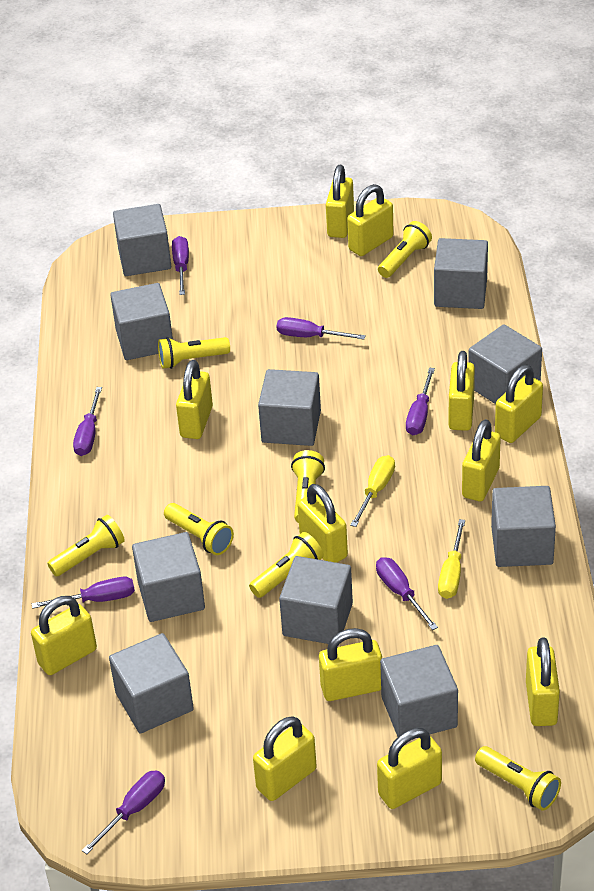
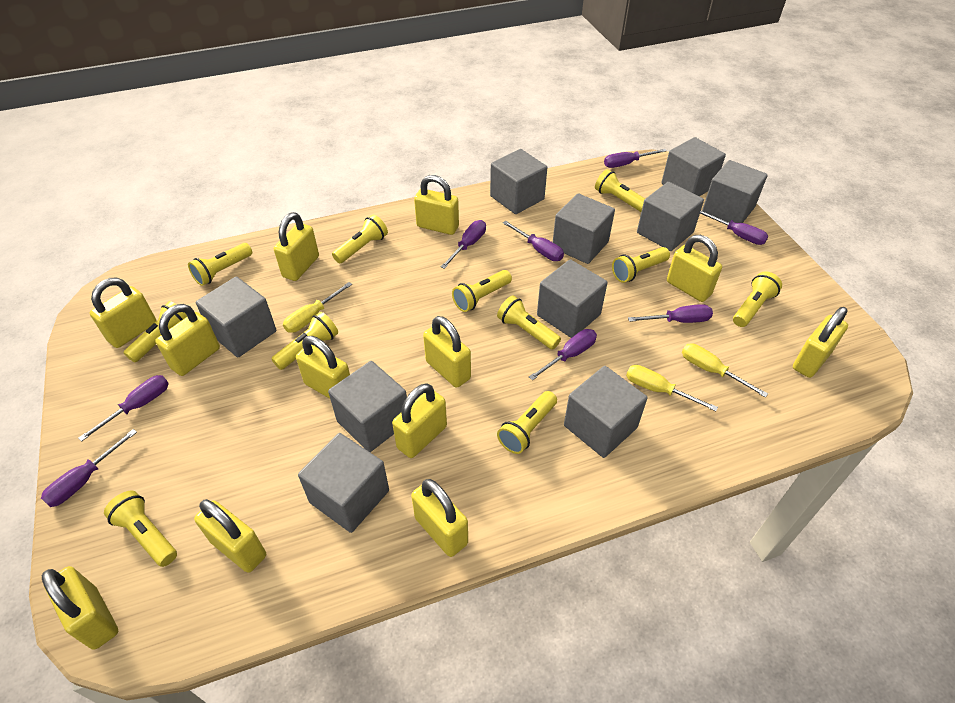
purple screwdriver: 7 -> 8
yellow flashlight: 7 -> 11
yellow screwdriver: 2 -> 3

